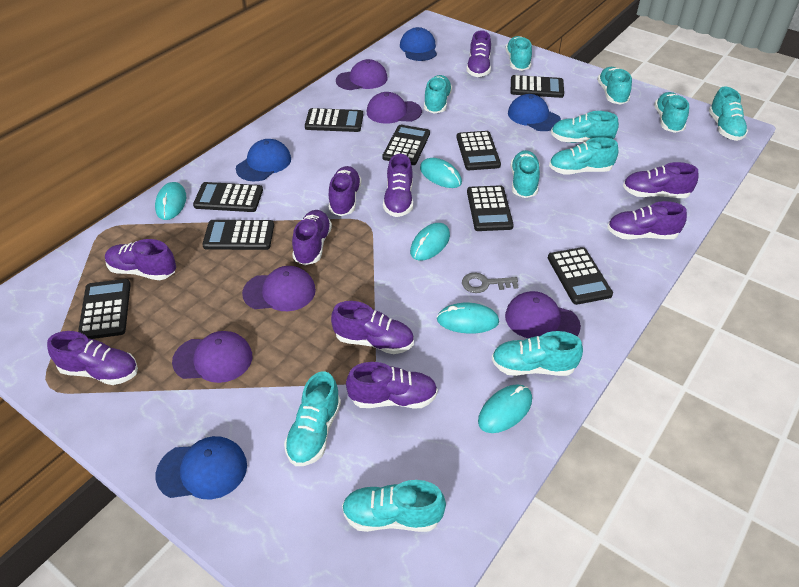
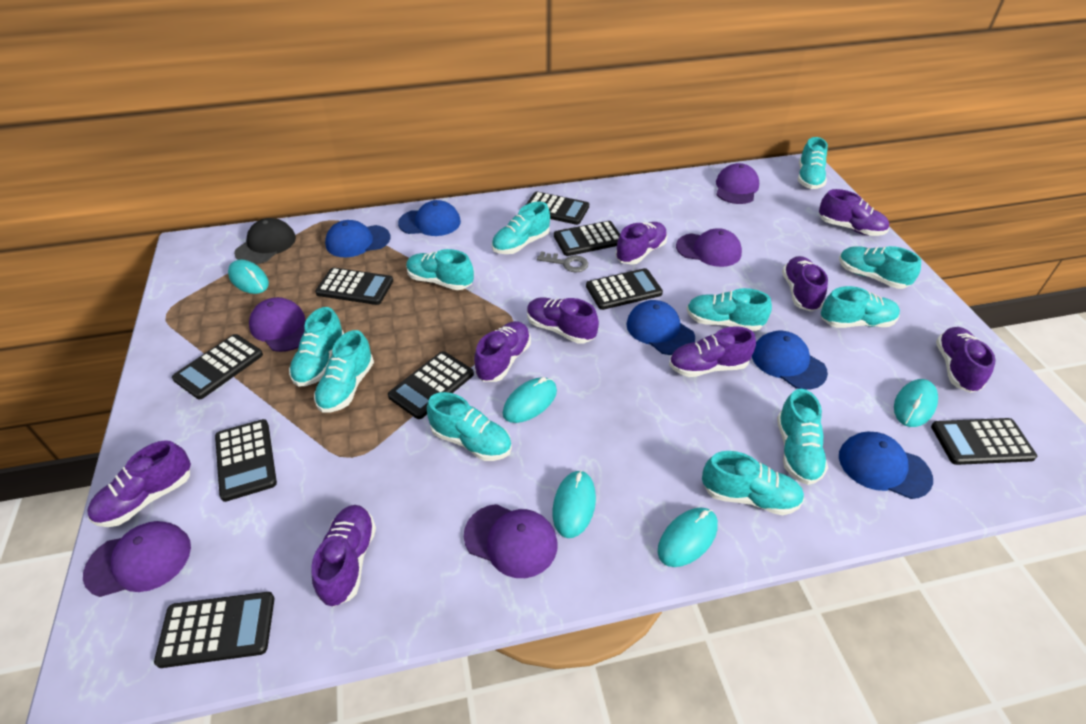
black cap: 0 -> 1
blue cap: 4 -> 5
purple shoe: 10 -> 9

